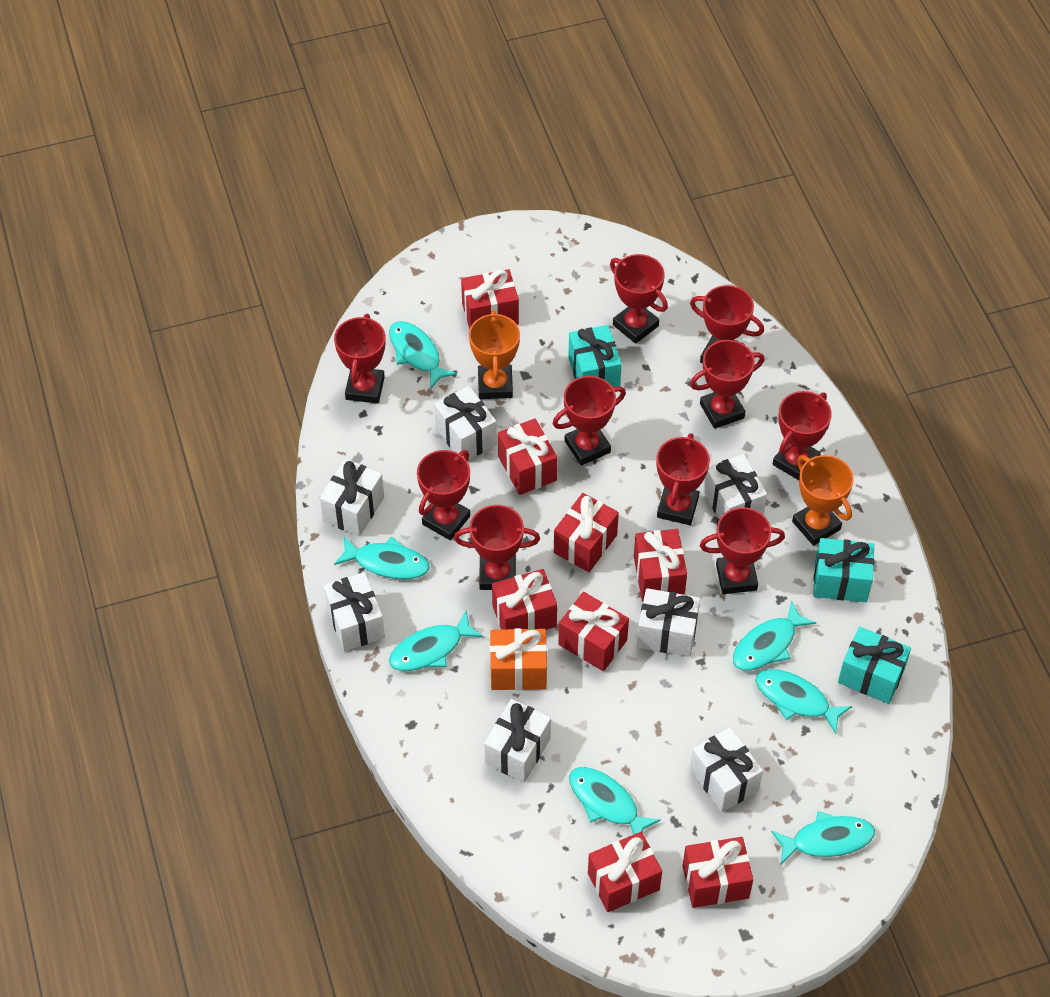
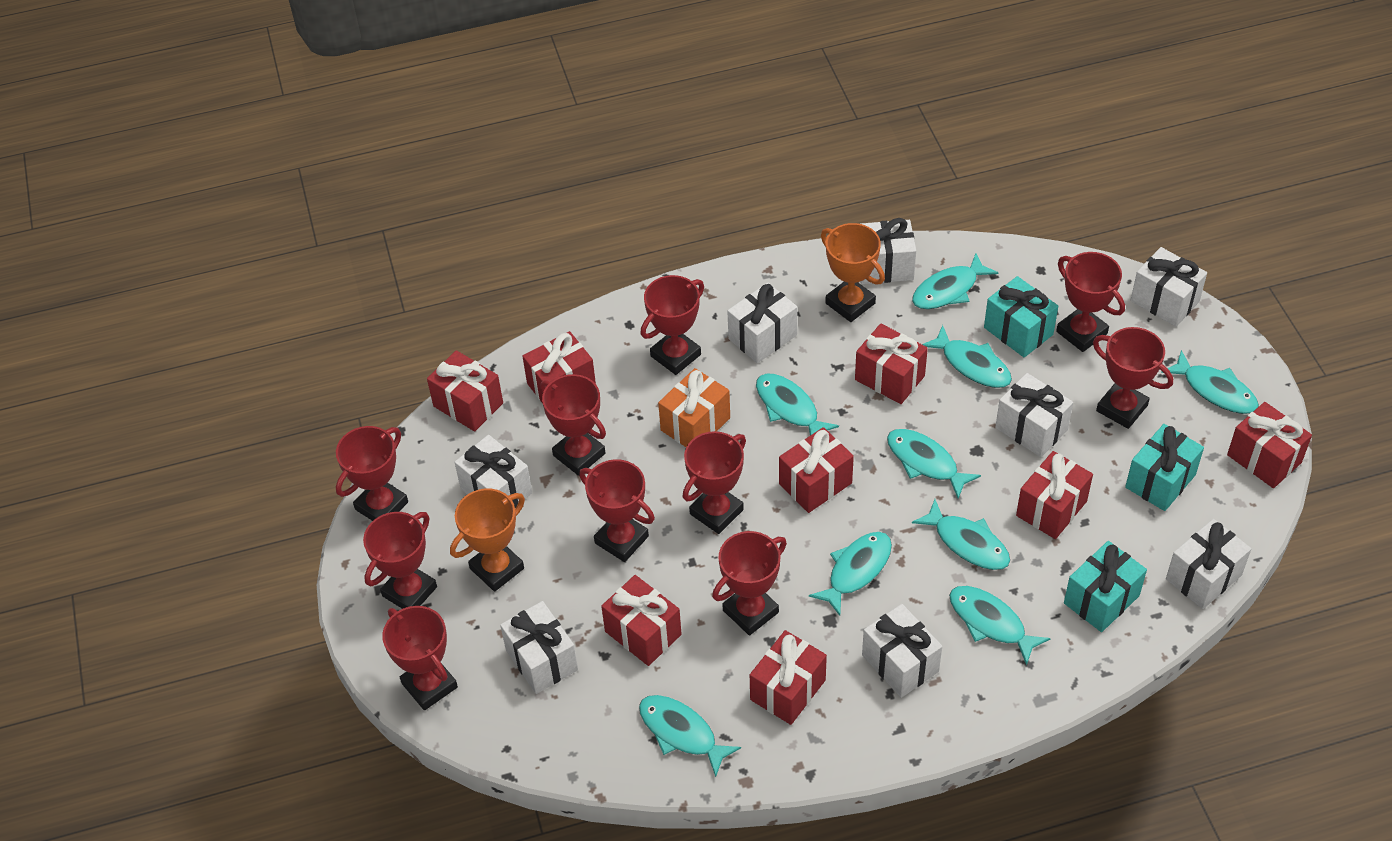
turquoise fish: 7 -> 9
white gift: 7 -> 8

